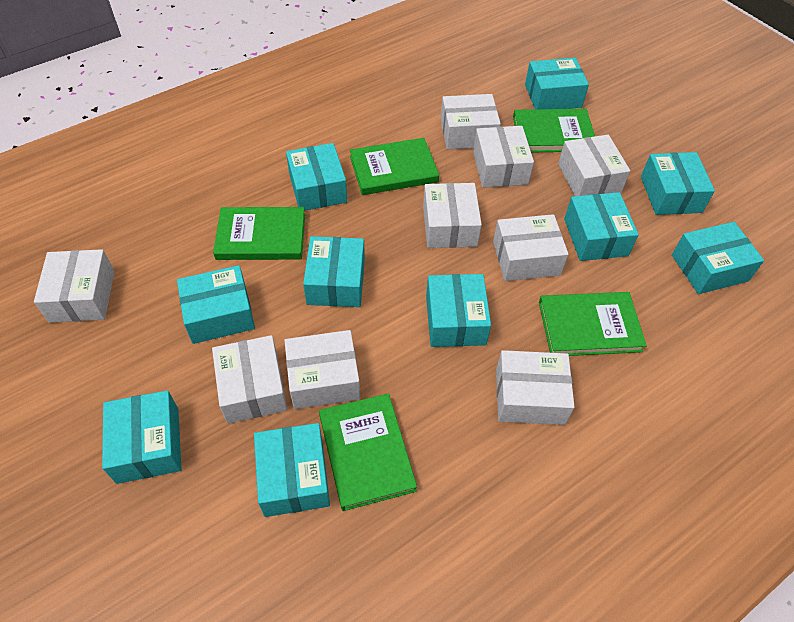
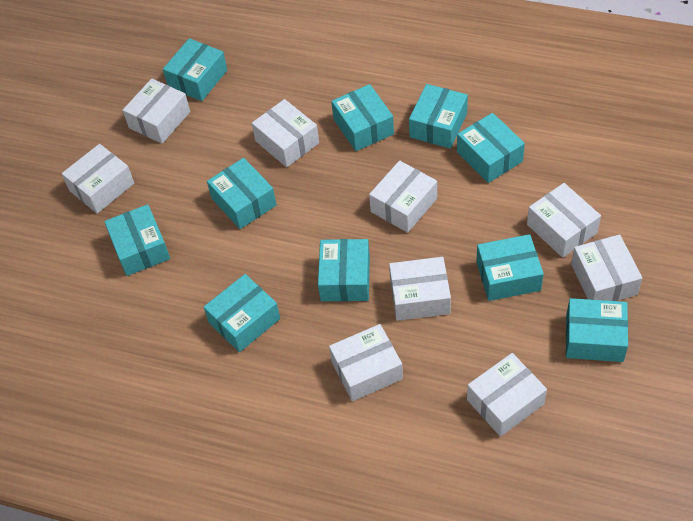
green book: 5 -> 0

